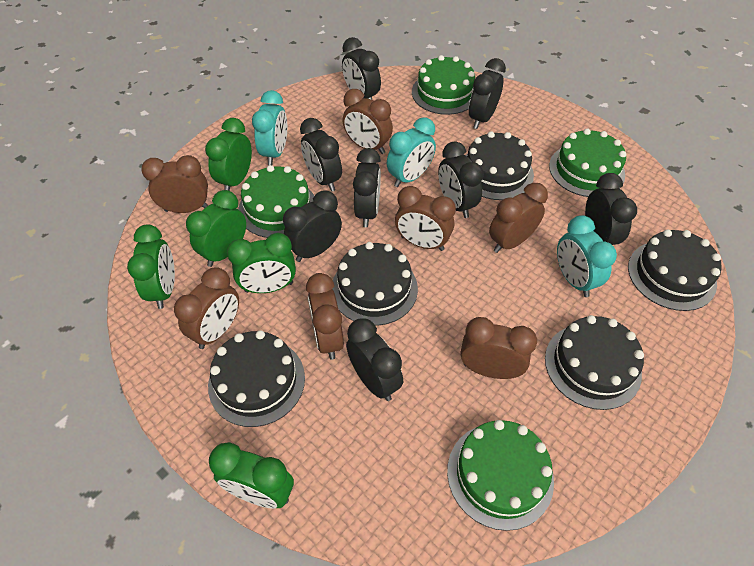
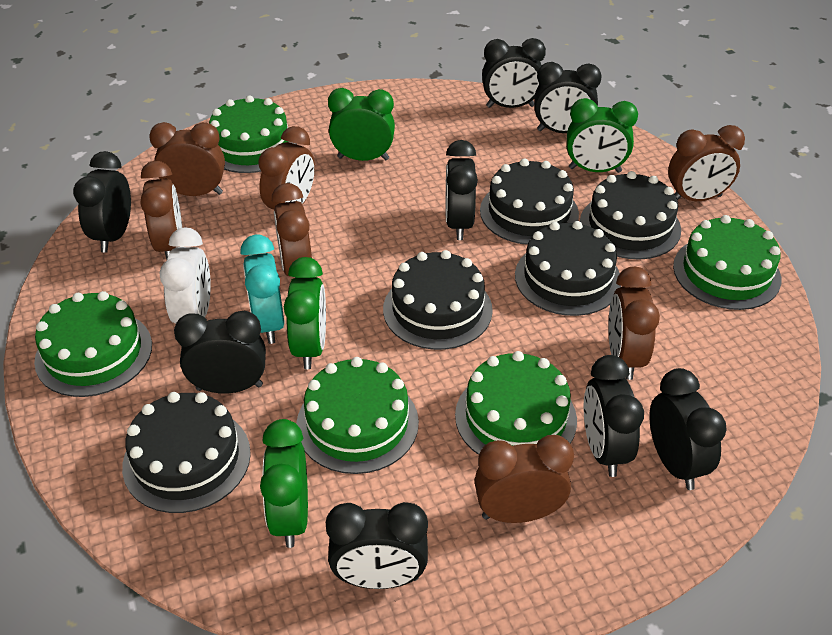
green cake: 4 -> 5
green clock: 5 -> 4
turquoise clock: 3 -> 1
white clock: 0 -> 1

